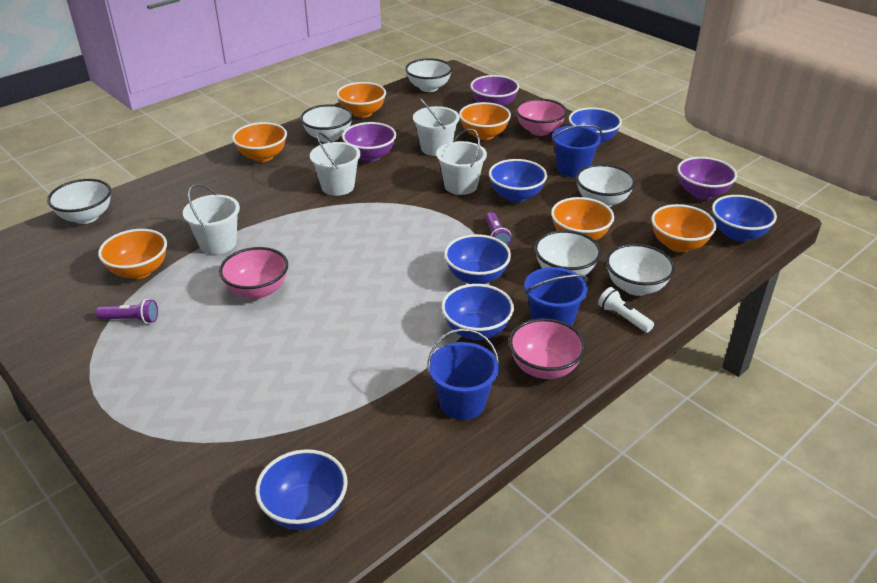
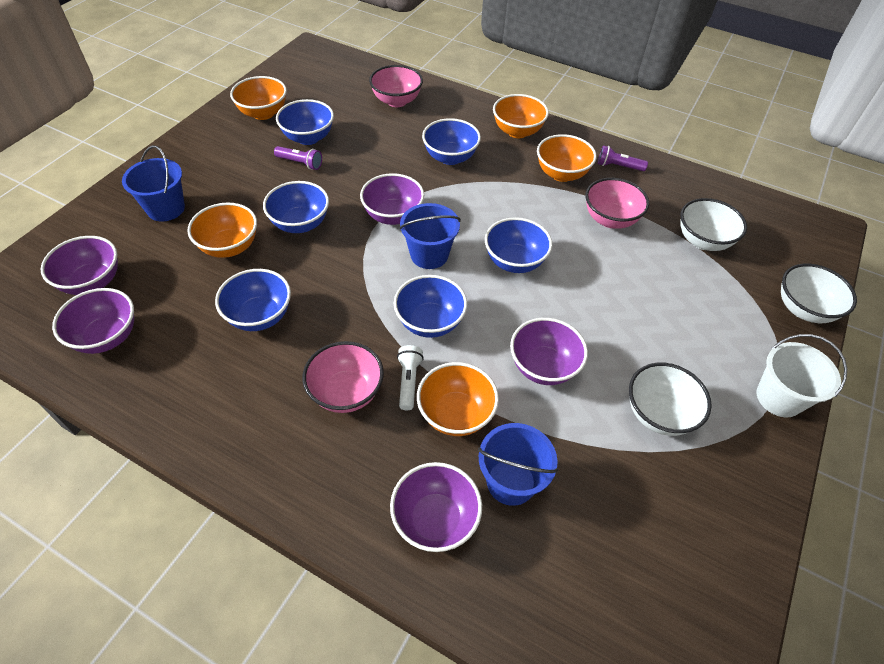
orange bowl: 6 -> 5
purple bowl: 3 -> 5
white bowl: 6 -> 3
white bucket: 4 -> 1

